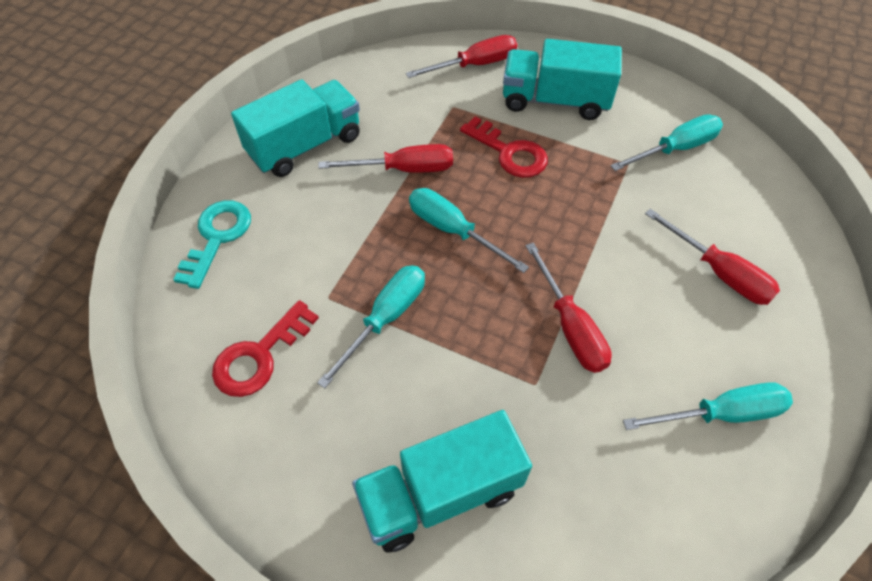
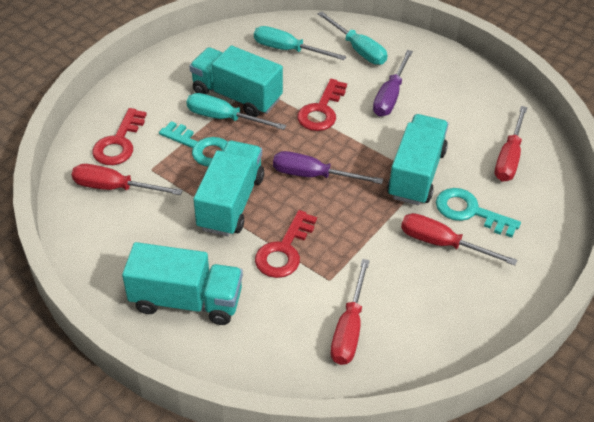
purple screwdriver: 0 -> 2
red key: 2 -> 3
turquoise key: 1 -> 2
turquoise screwdriver: 4 -> 3
turquoise truck: 3 -> 4

